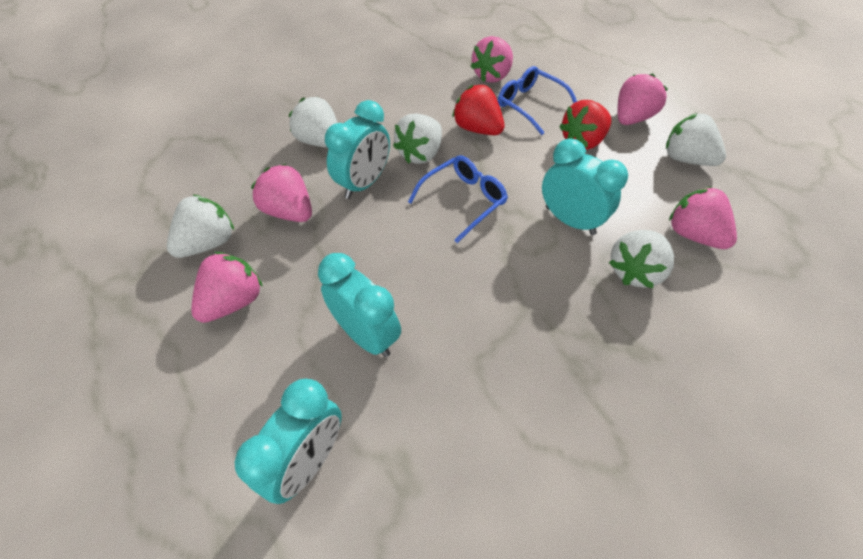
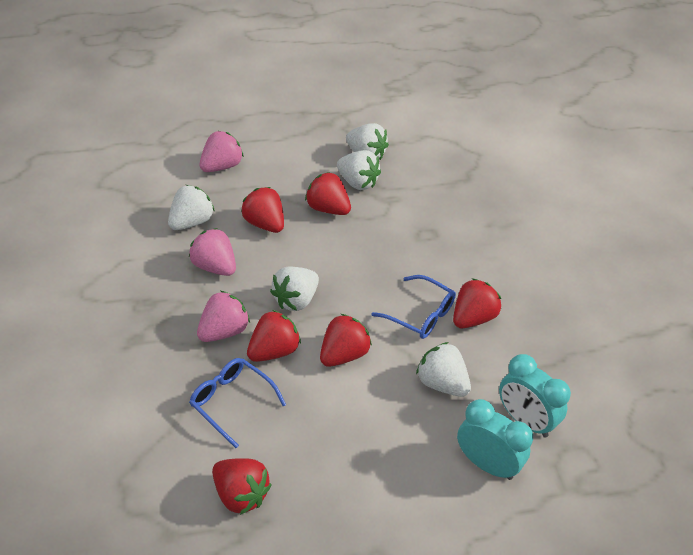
pink strawberry: 5 -> 3
red strawberry: 2 -> 6
turquoise clock: 4 -> 2

